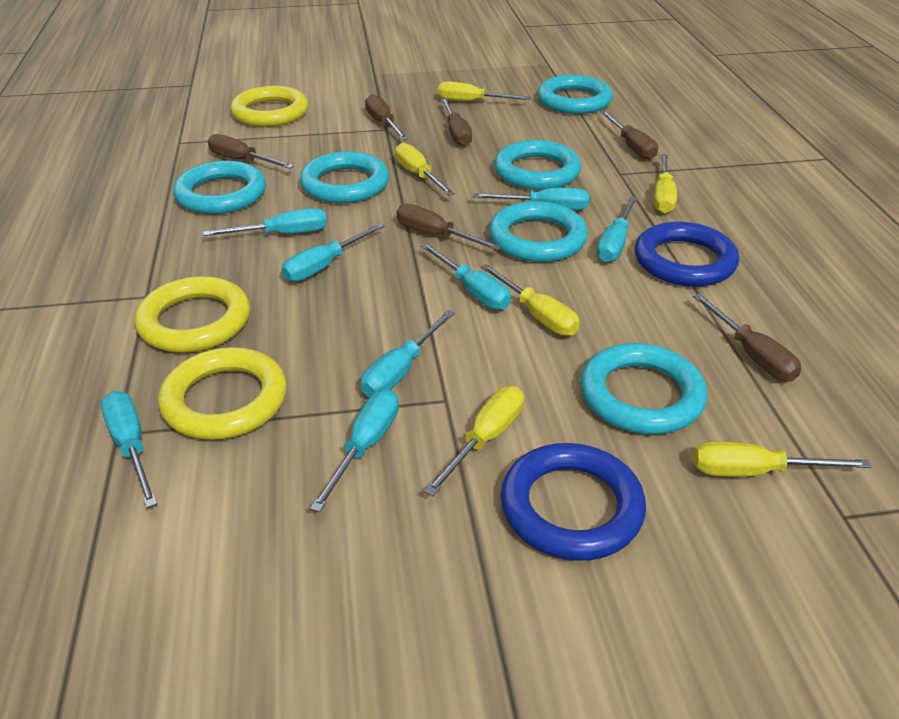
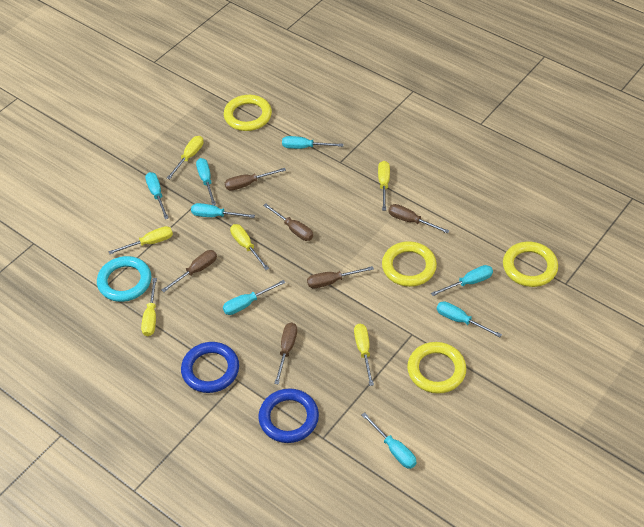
turquoise ring: 6 -> 1
yellow ring: 3 -> 4

